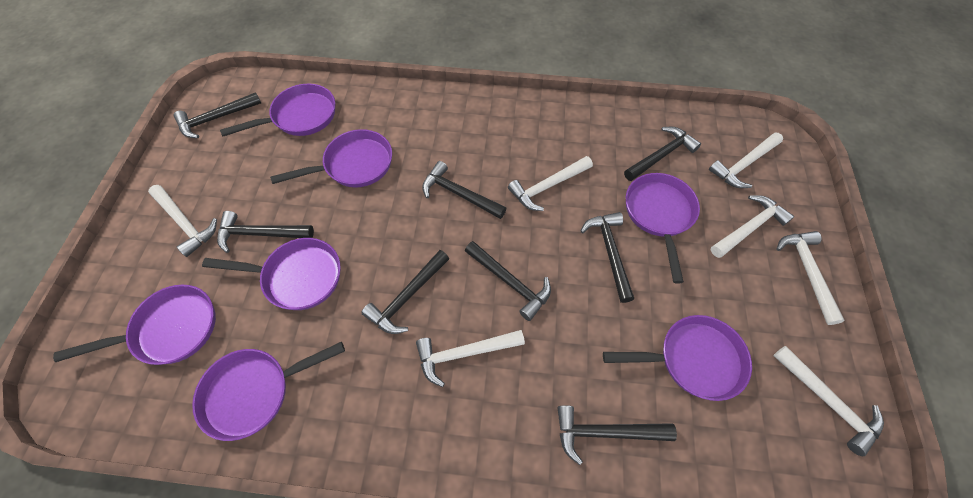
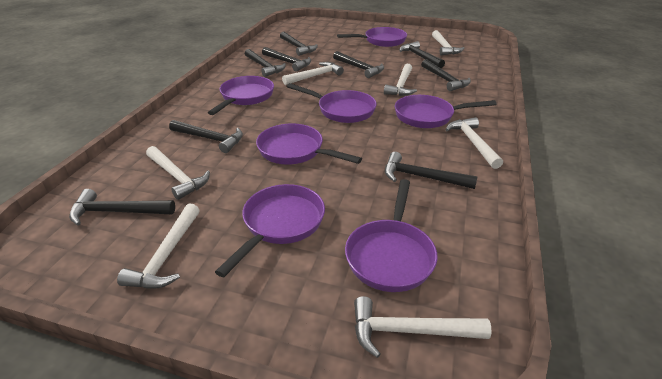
black hammer: 8 -> 9

